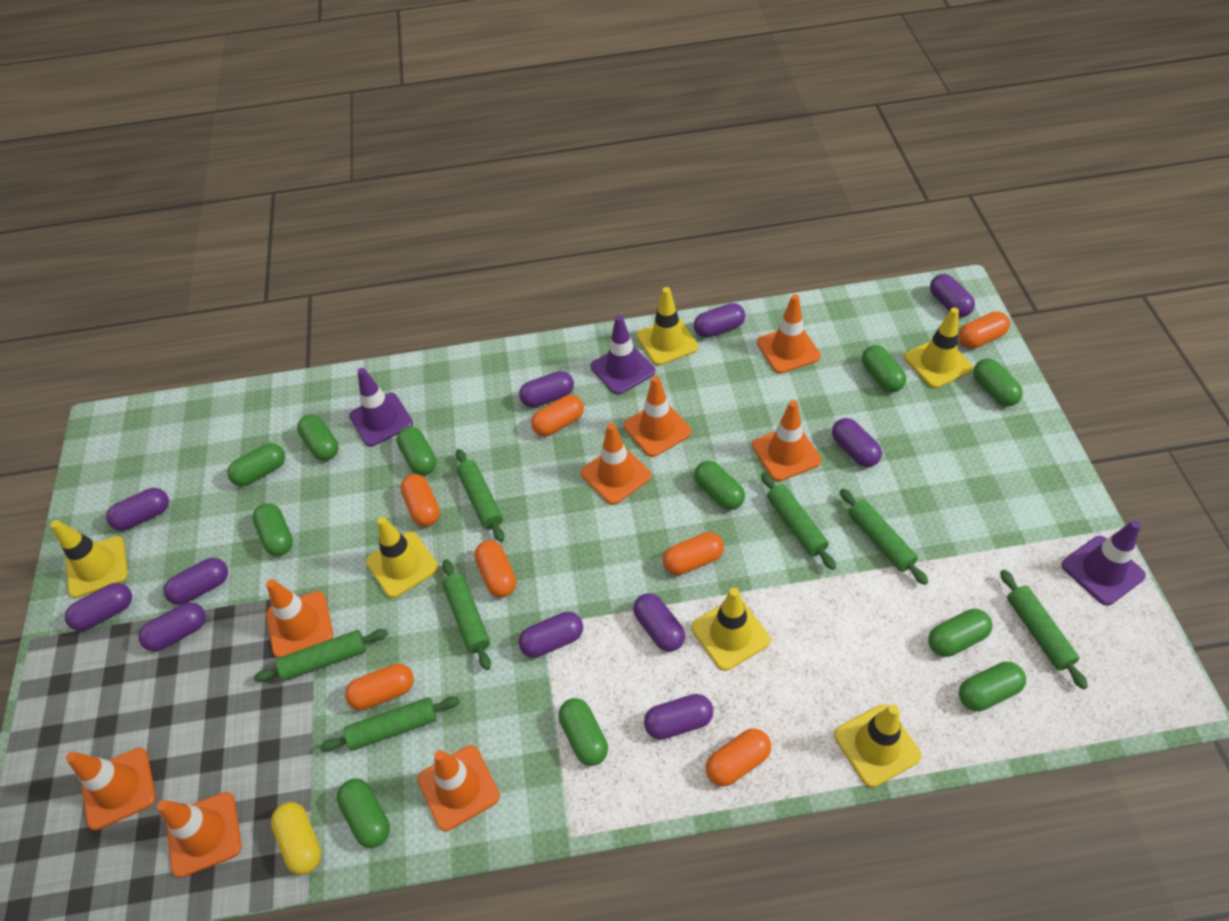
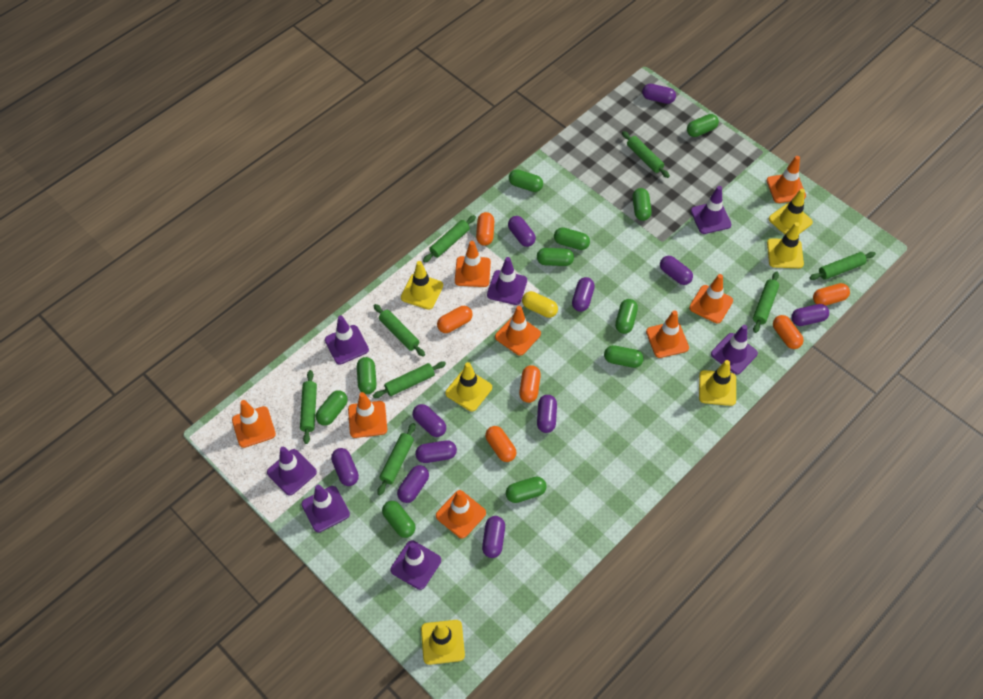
green rolling pin: 7 -> 8
orange capsule: 7 -> 6
purple traffic cone: 3 -> 7

